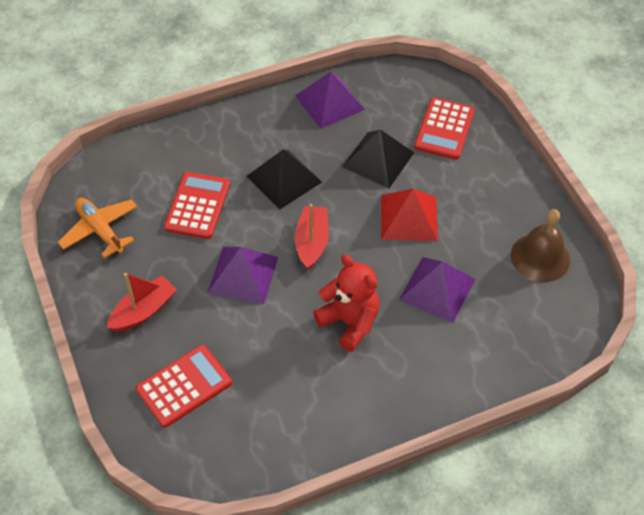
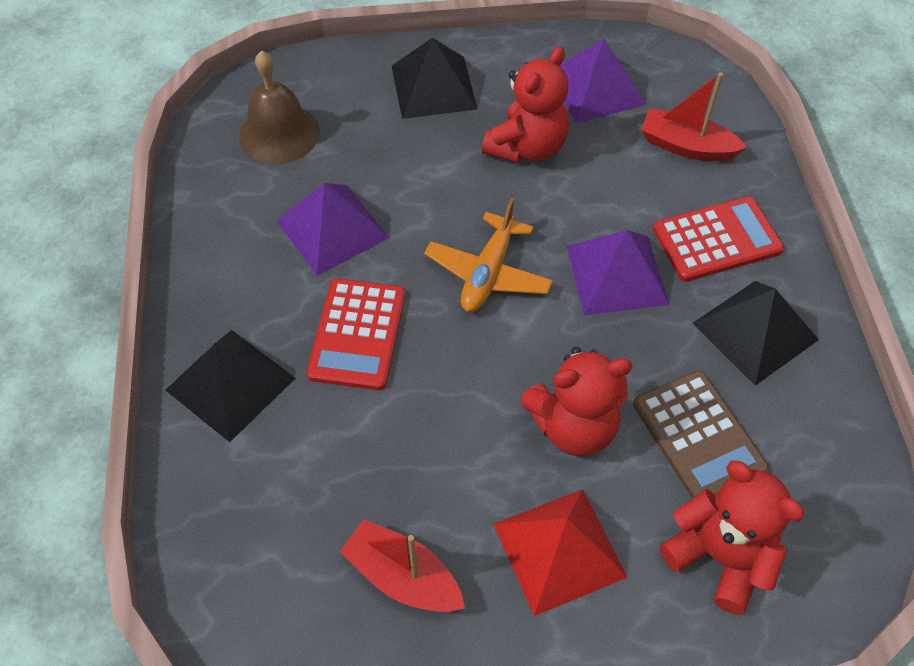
black pyramid: 2 -> 3
brown calculator: 0 -> 1
red calculator: 3 -> 2
red teddy bear: 1 -> 3

